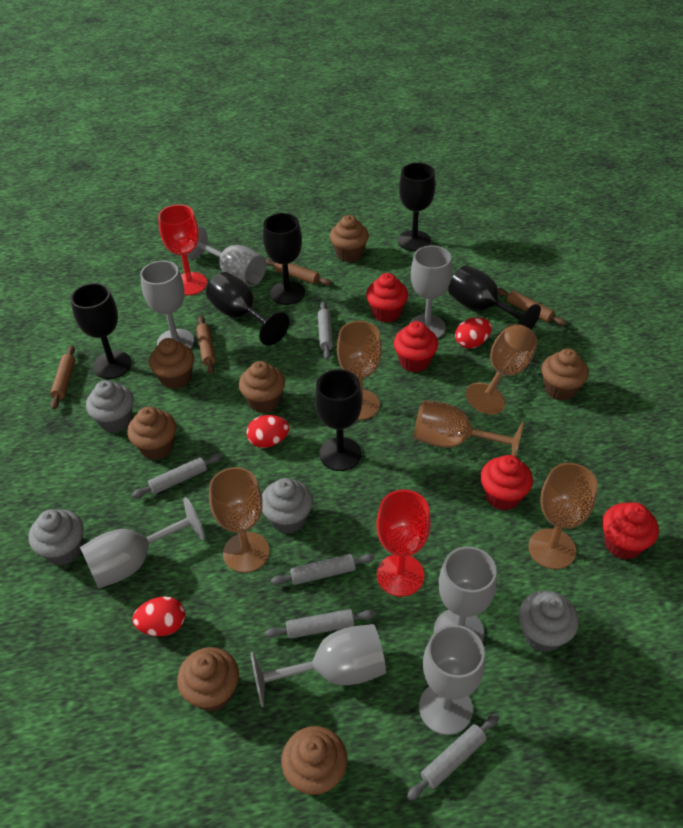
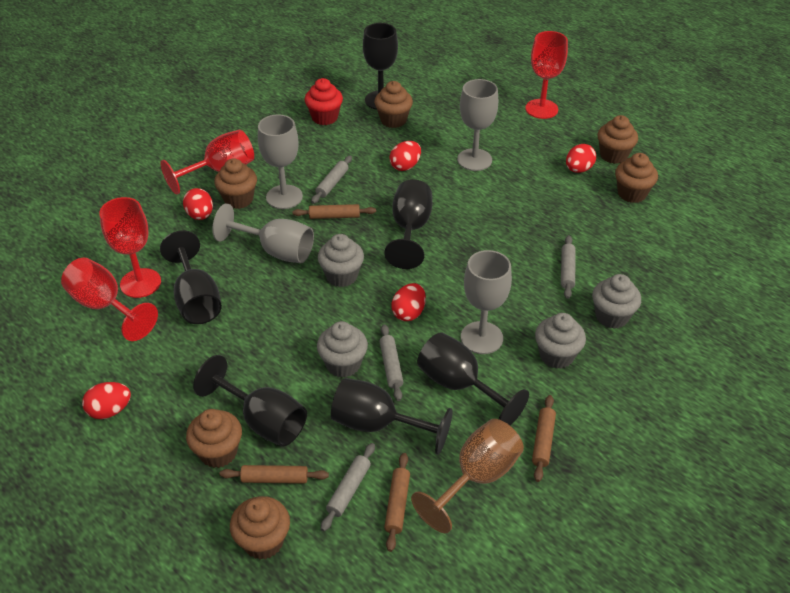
brown cupcake: 7 -> 6
brown goblet: 5 -> 1
grey goblet: 7 -> 4
grey rolling pin: 5 -> 4
red cupcake: 4 -> 1
red egg: 3 -> 5
red goblet: 2 -> 4

